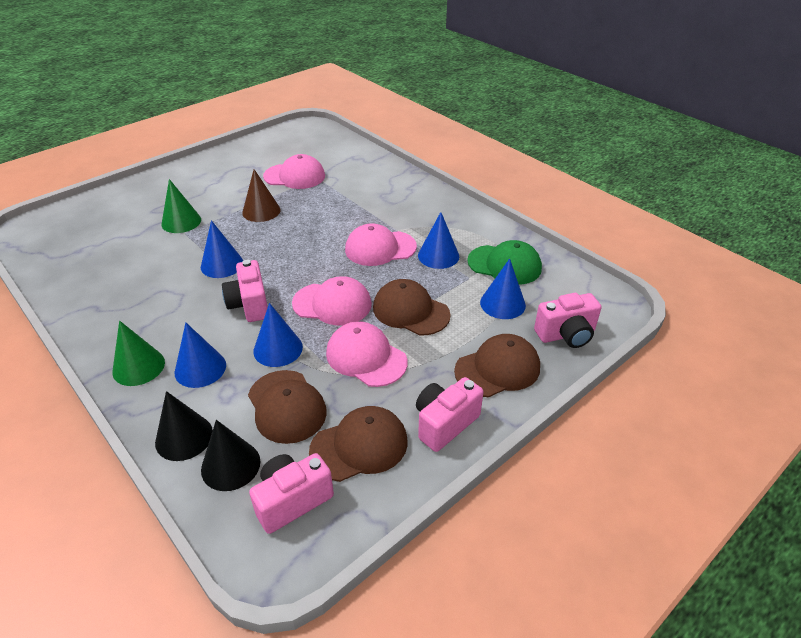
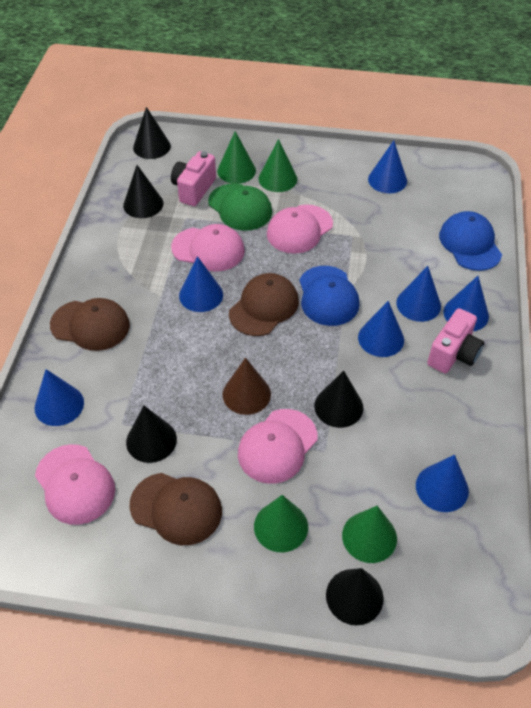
black cone: 2 -> 5
blue cap: 0 -> 2
blue cone: 5 -> 7
brown cap: 4 -> 3
green cone: 2 -> 4
pink camera: 4 -> 2

